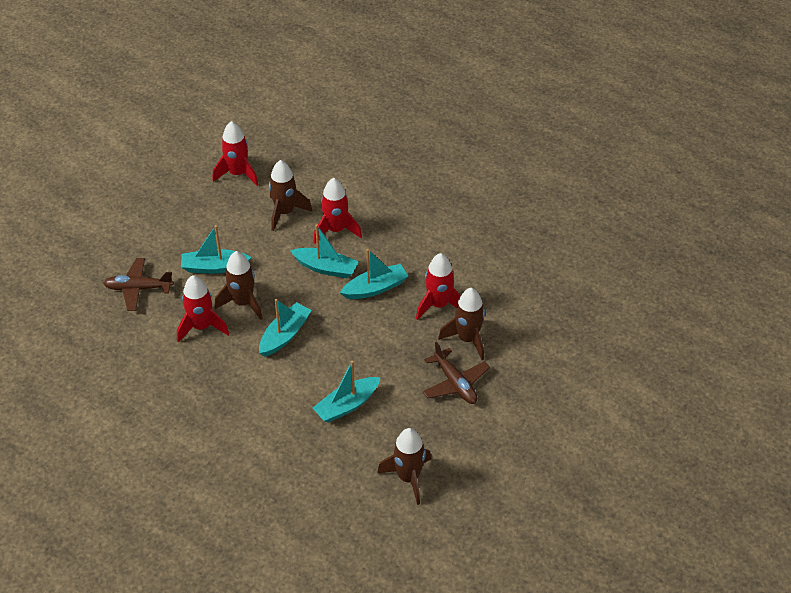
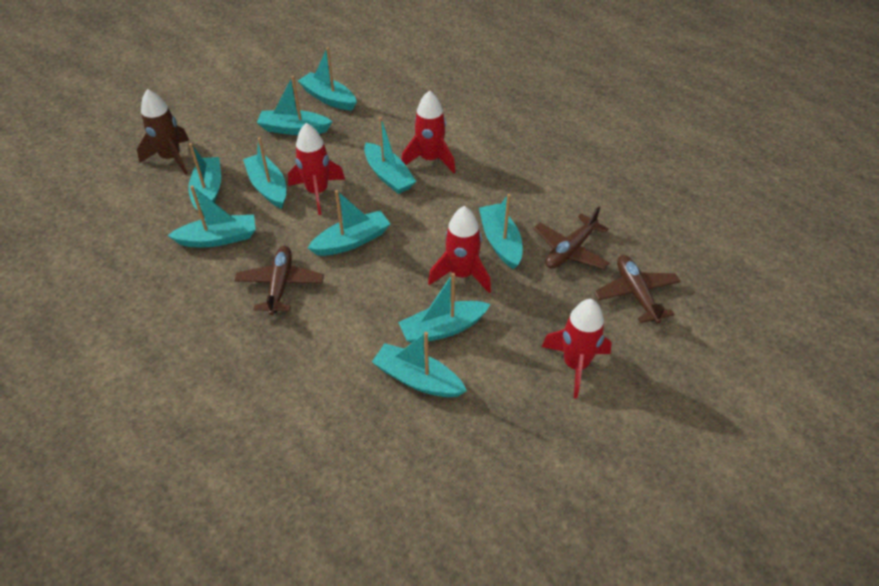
brown plane: 2 -> 3
brown rocket: 4 -> 1
turquoise boat: 5 -> 10

